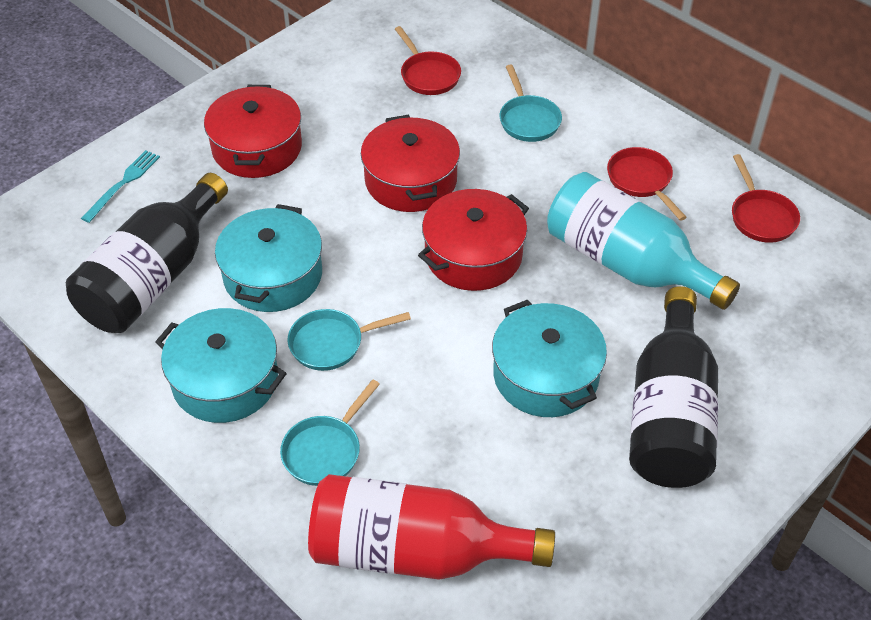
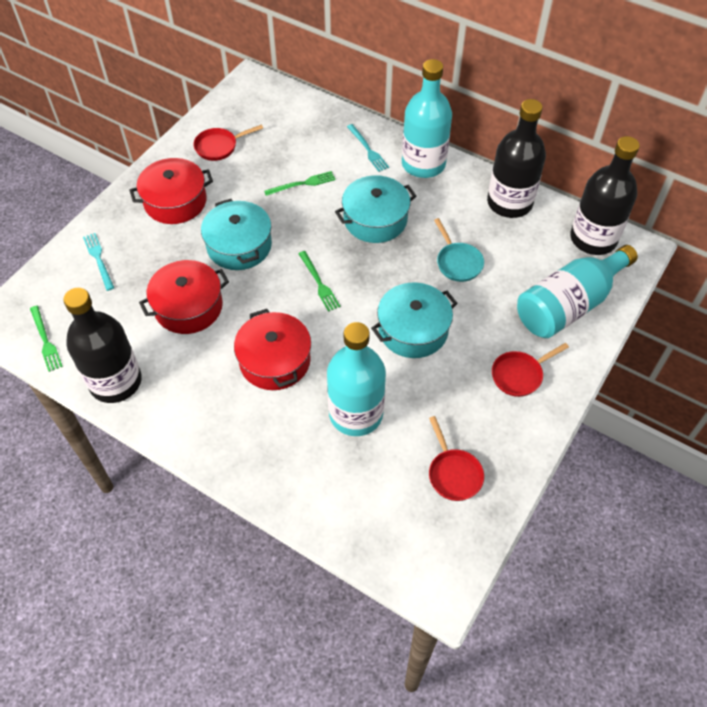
black bottle: 2 -> 3
green fork: 0 -> 3
red bottle: 1 -> 0
turquoise bottle: 1 -> 3
turquoise fork: 1 -> 2
turquoise pan: 3 -> 1

